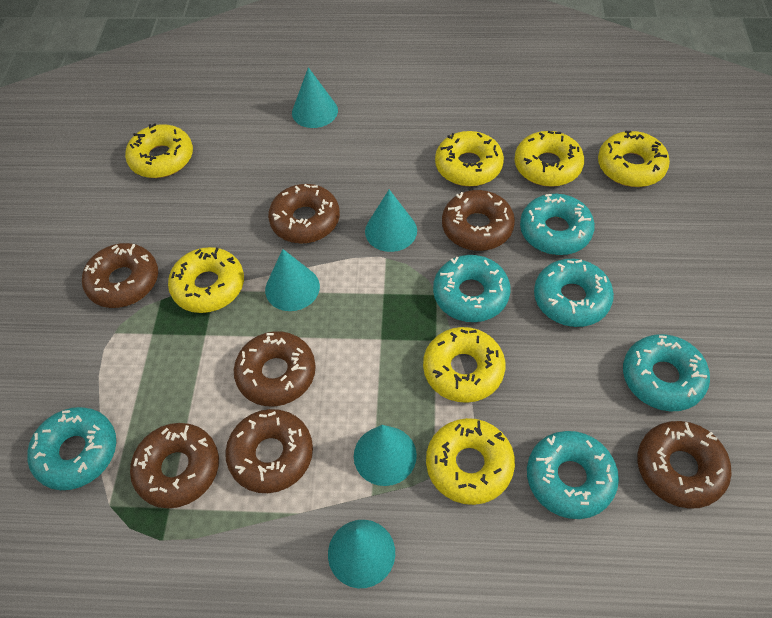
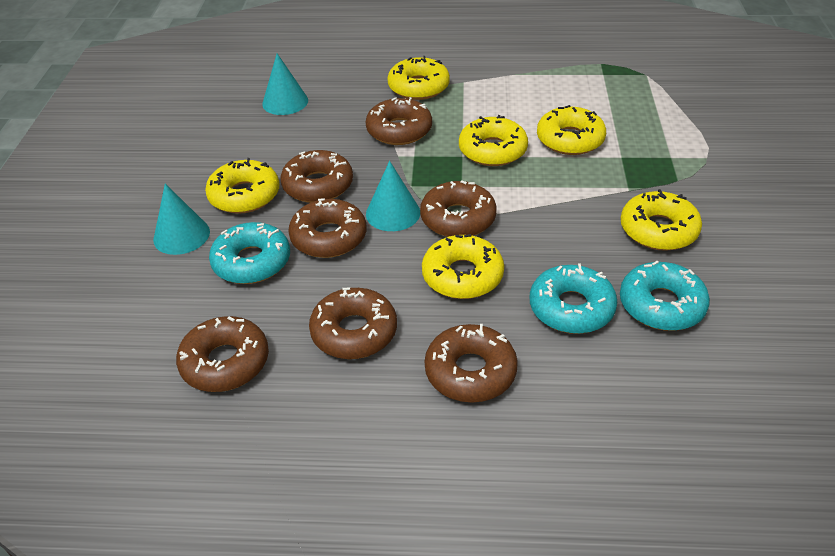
turquoise cone: 5 -> 3
turquoise donut: 6 -> 3
yellow donut: 7 -> 6

